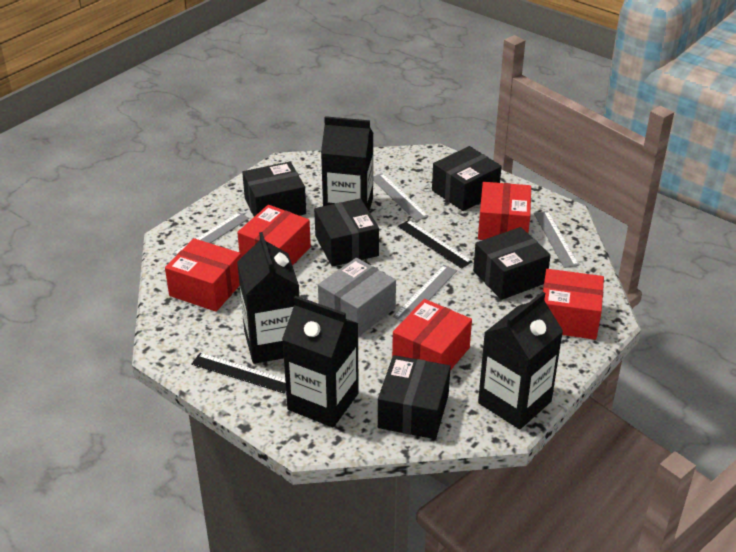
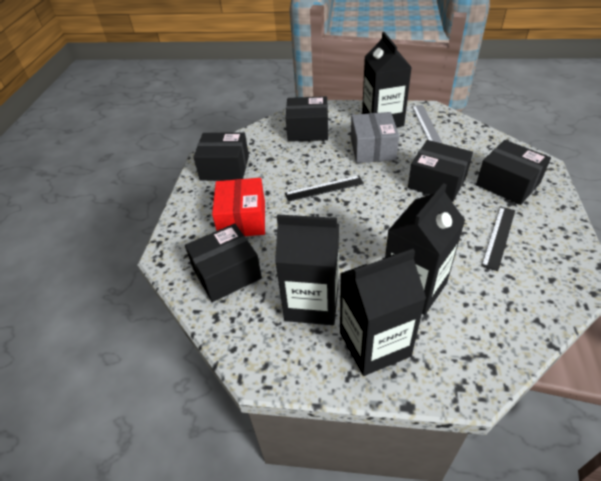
grey ruler: 4 -> 1
red box: 5 -> 1

